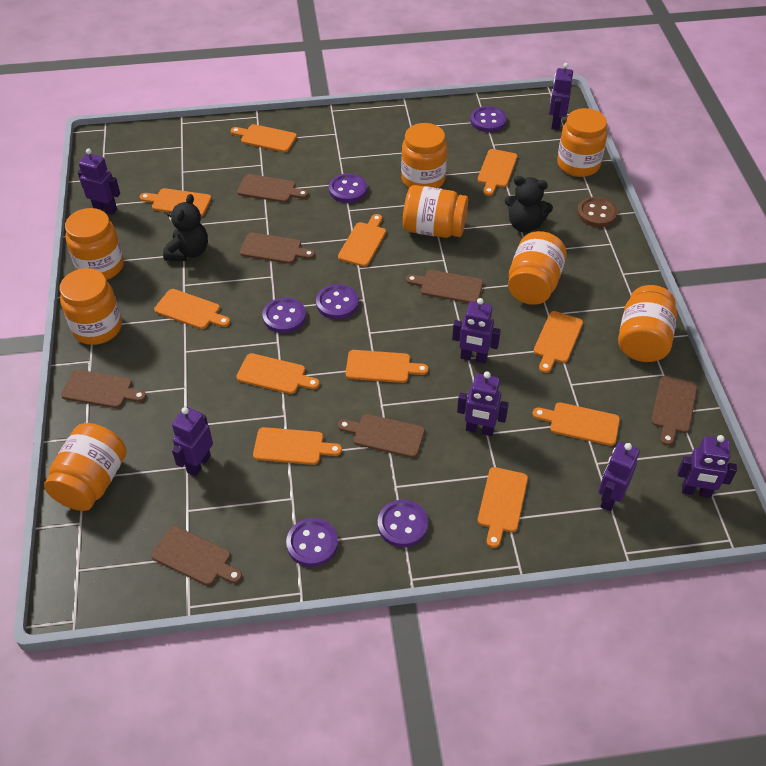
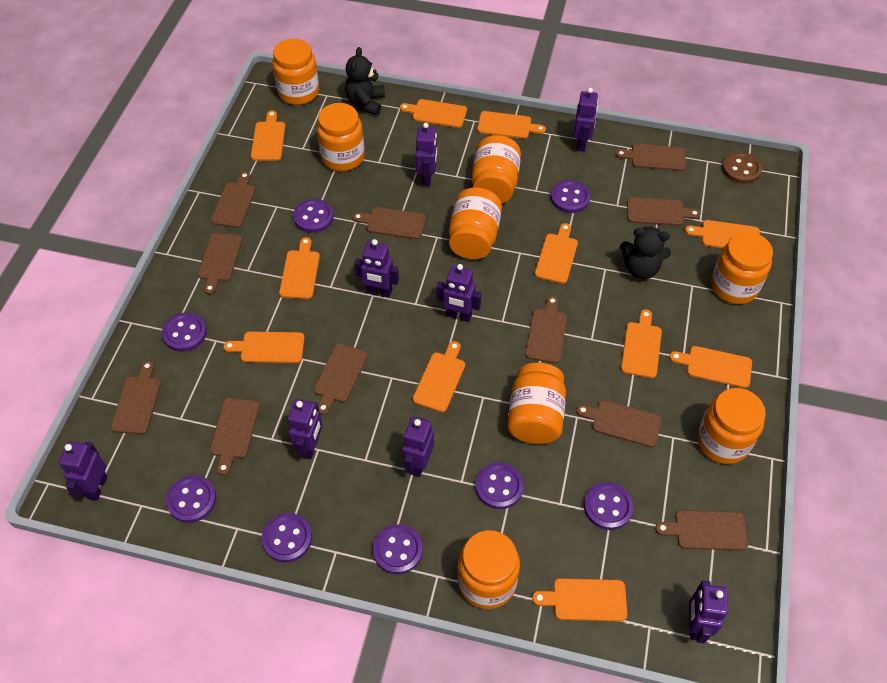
brown cutting board: 7 -> 11
purple button: 6 -> 8
purple robot: 7 -> 8

